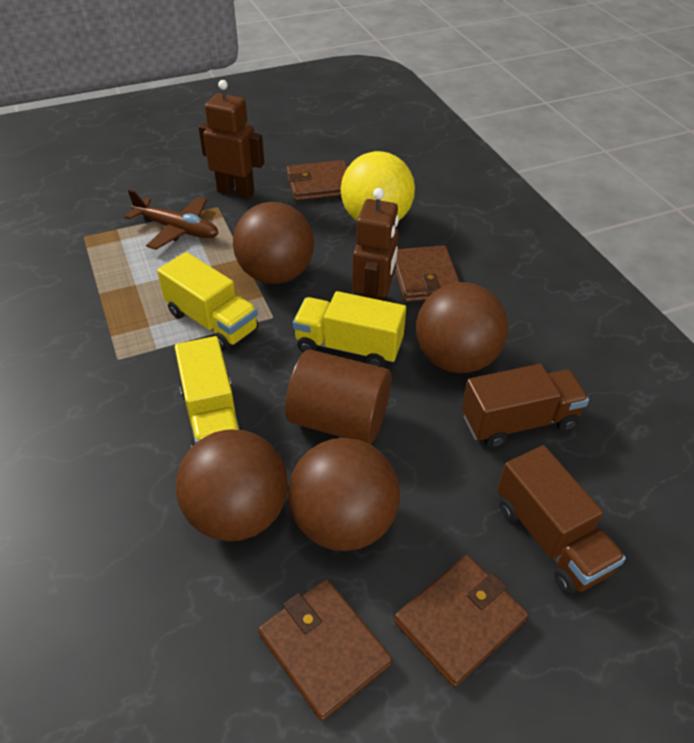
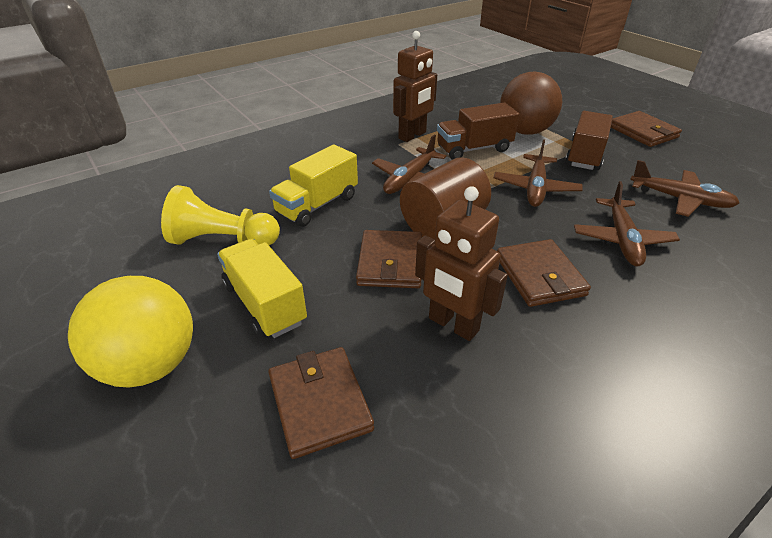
brown ball: 4 -> 1
brown plane: 1 -> 4
yellow pawn: 0 -> 1
yellow truck: 3 -> 2

